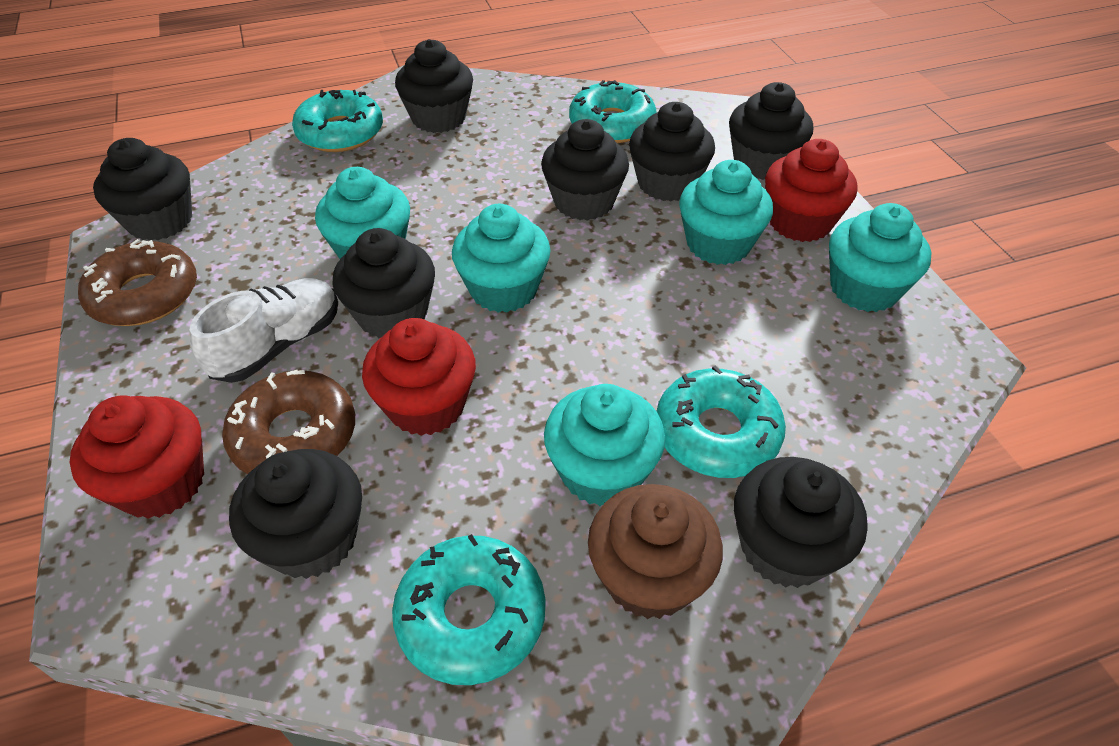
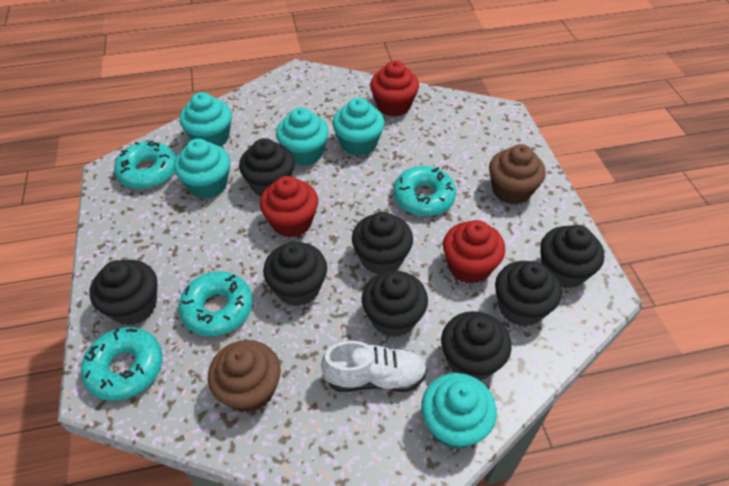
brown cupcake: 1 -> 2
brown donut: 2 -> 0

